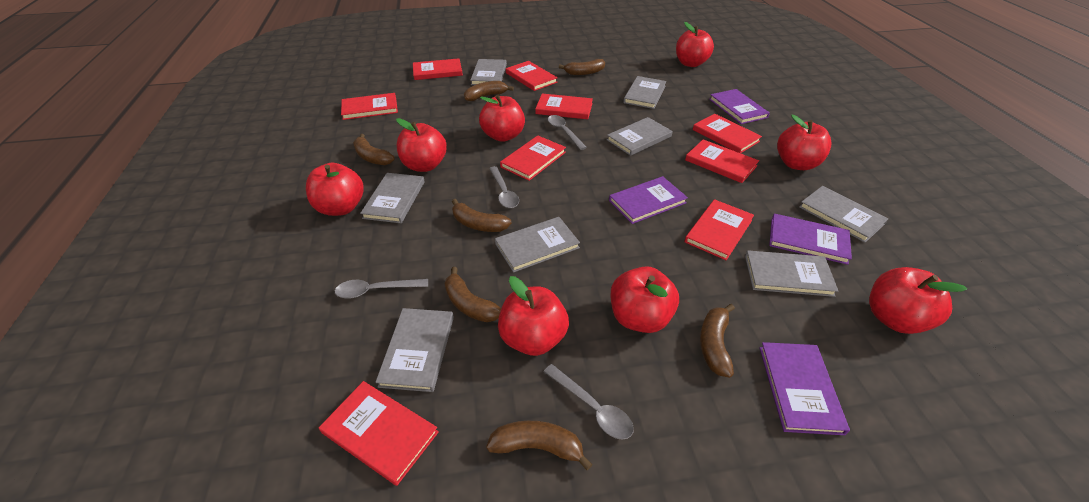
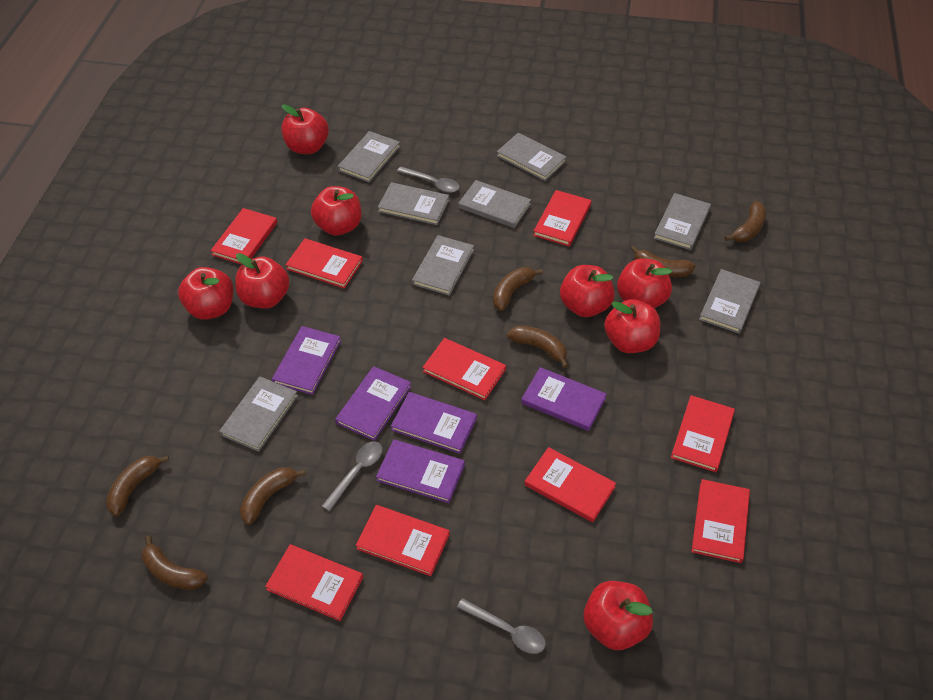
grey spoon: 4 -> 3
purple book: 4 -> 5

